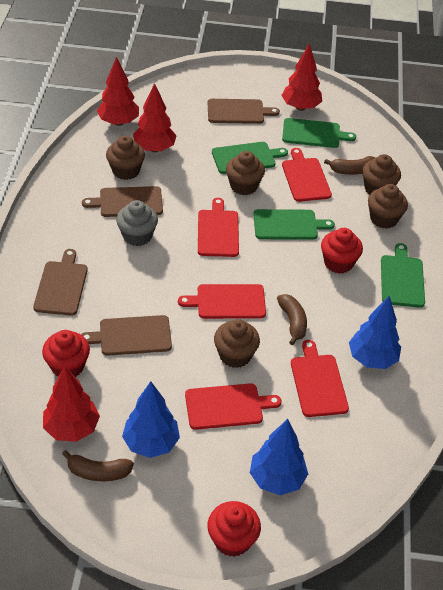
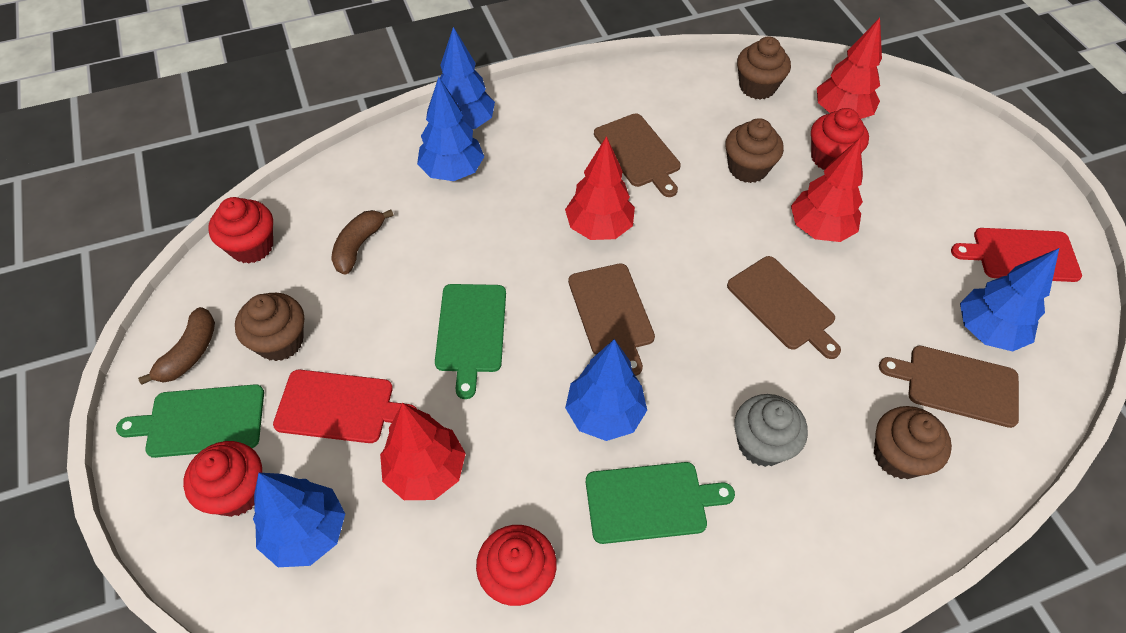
blue tree: 3 -> 5
brown banana: 3 -> 2
brown cupcake: 5 -> 4
green cutting board: 4 -> 3
red cupcake: 3 -> 4
red cutting board: 5 -> 2

